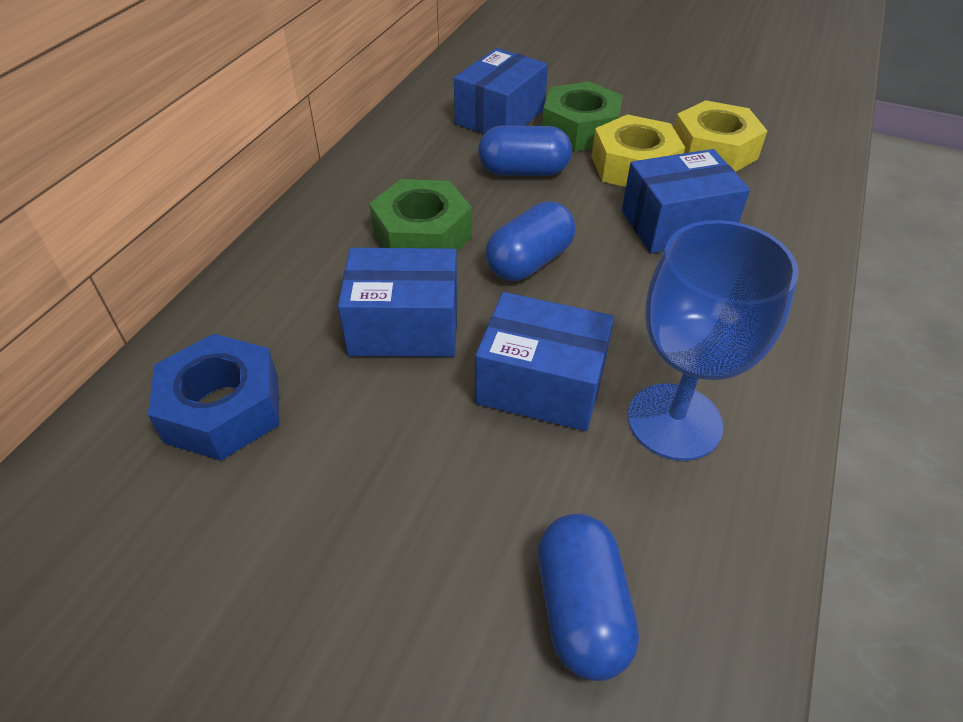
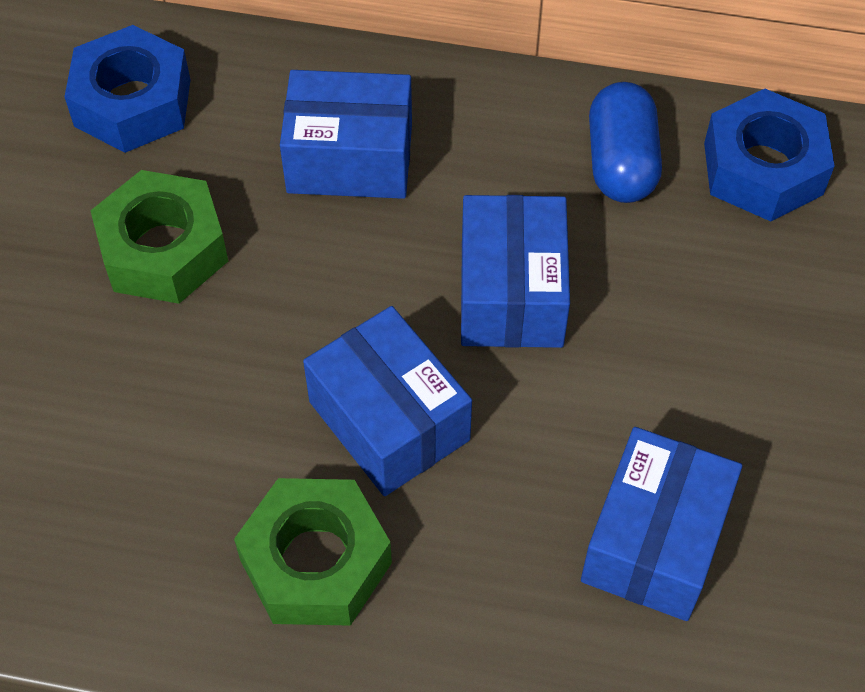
blue capsule: 3 -> 1
blue goblet: 1 -> 0
blue nut: 1 -> 2
yellow nut: 2 -> 0

